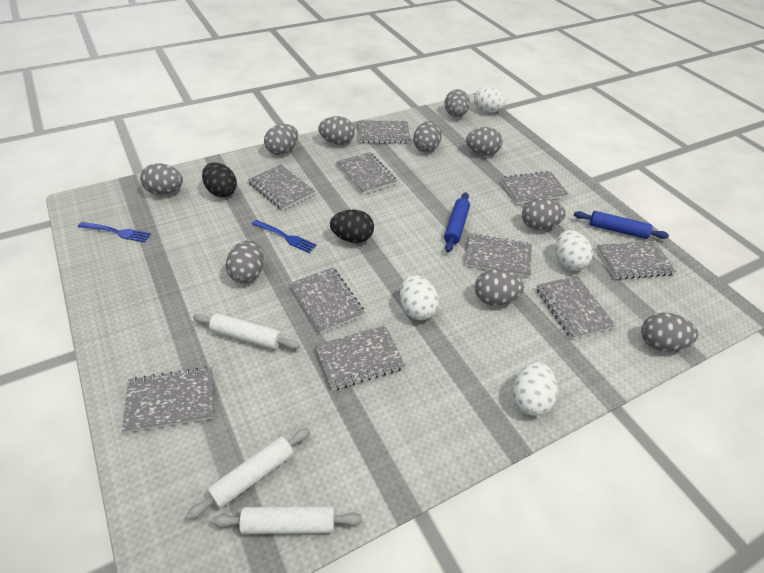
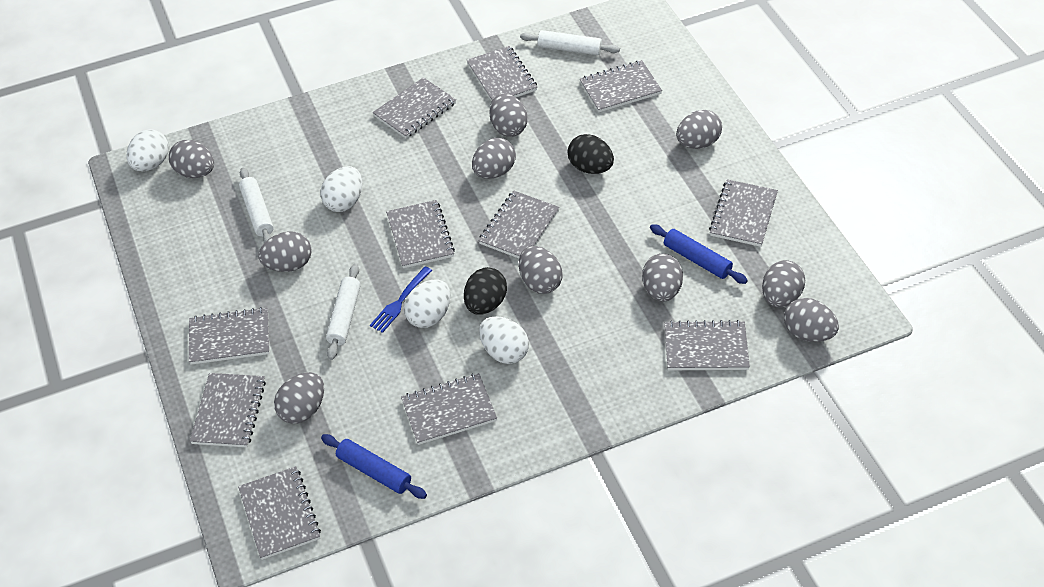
blue fork: 2 -> 1
grey notebook: 10 -> 11

